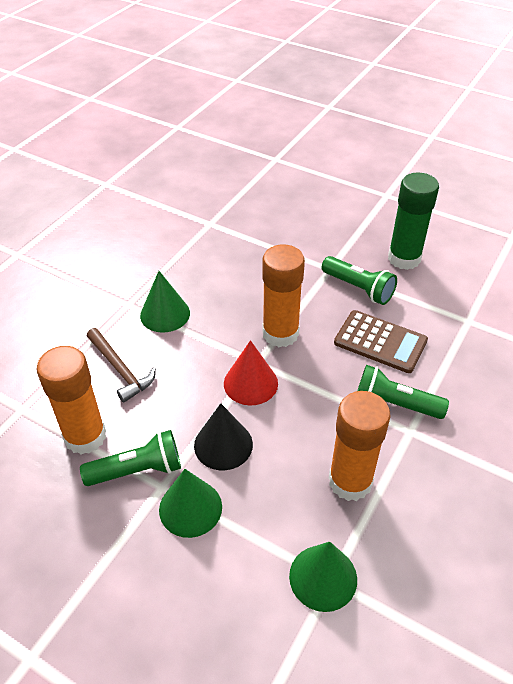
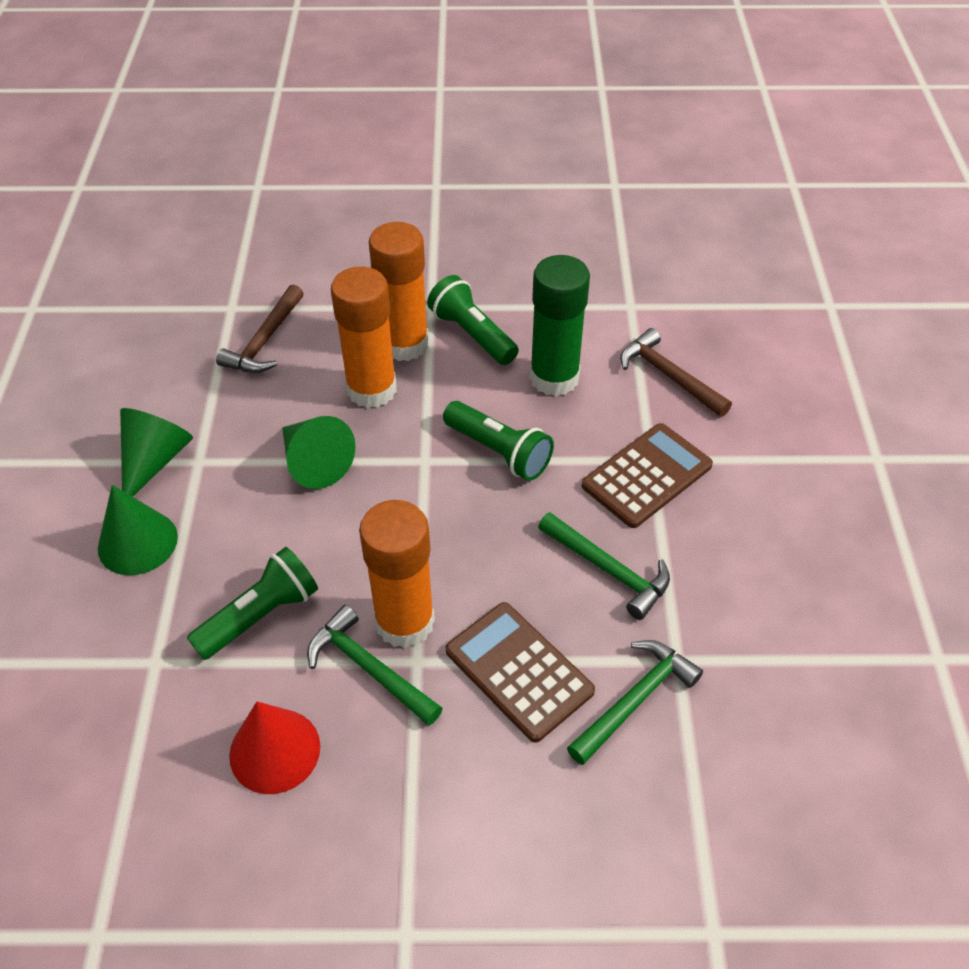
black cone: 1 -> 0
brown calculator: 1 -> 2
brown hammer: 1 -> 2
green hammer: 0 -> 3

